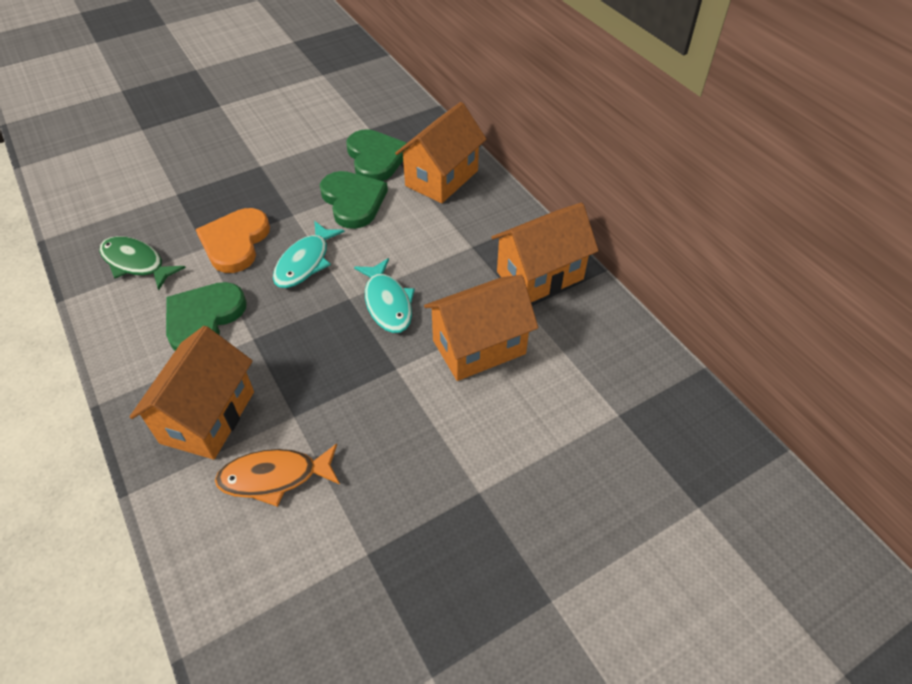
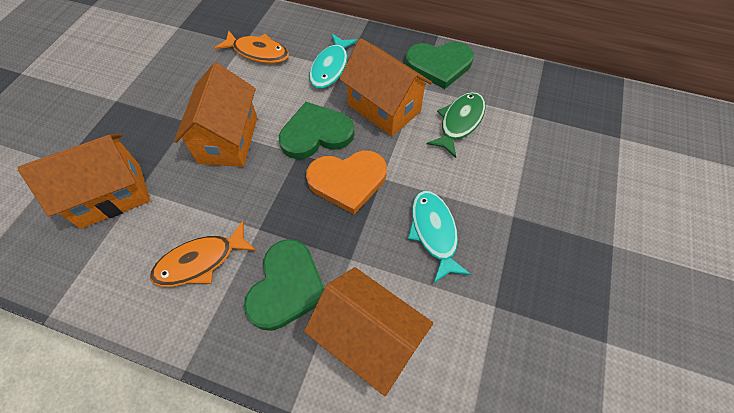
orange fish: 1 -> 2

